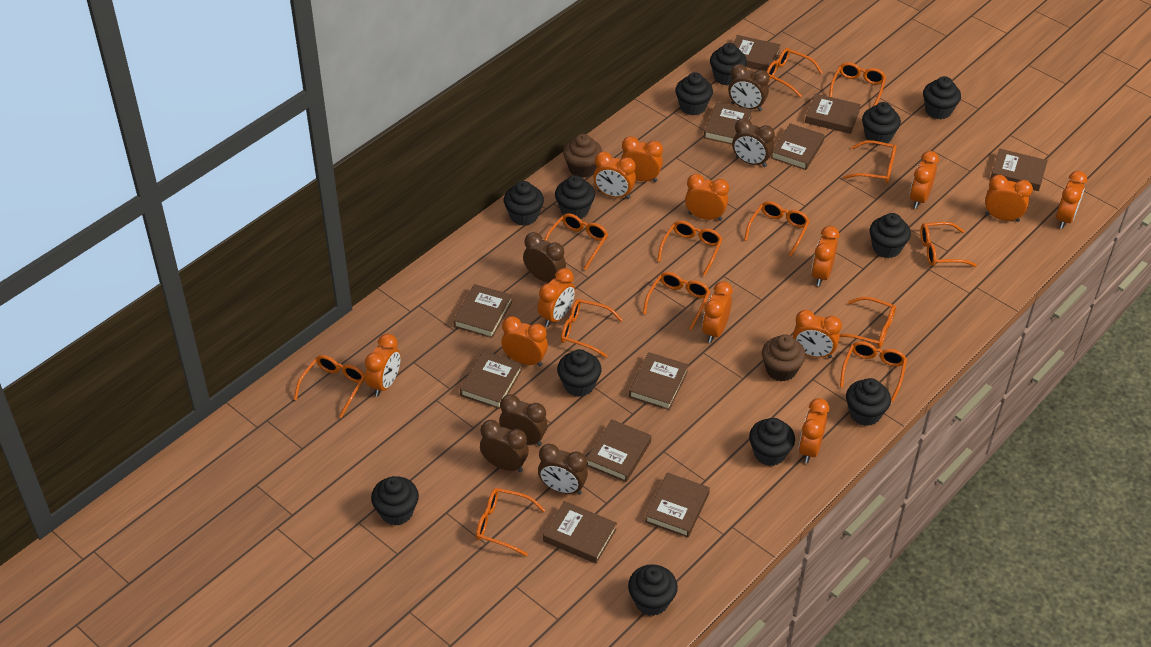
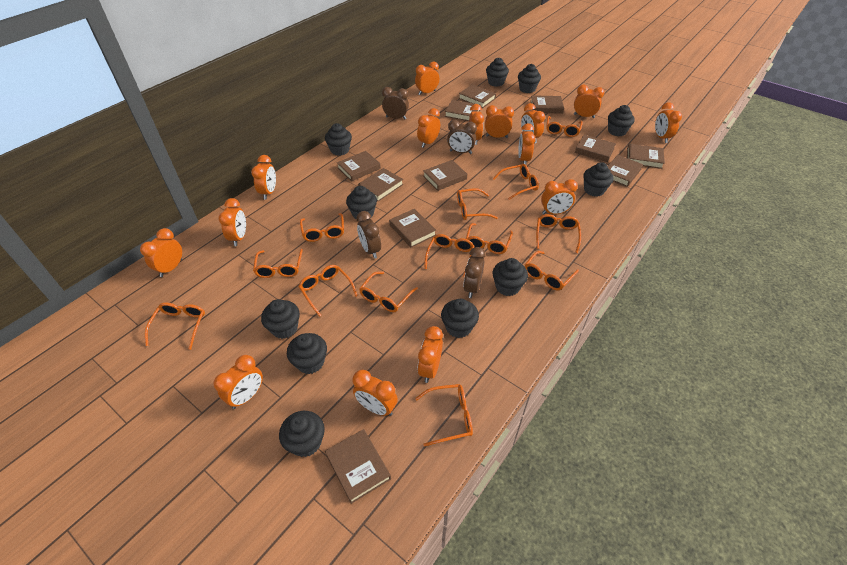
black cupcake: 12 -> 11
brown clock: 6 -> 4
brown cupcake: 2 -> 0
orange clock: 13 -> 15

